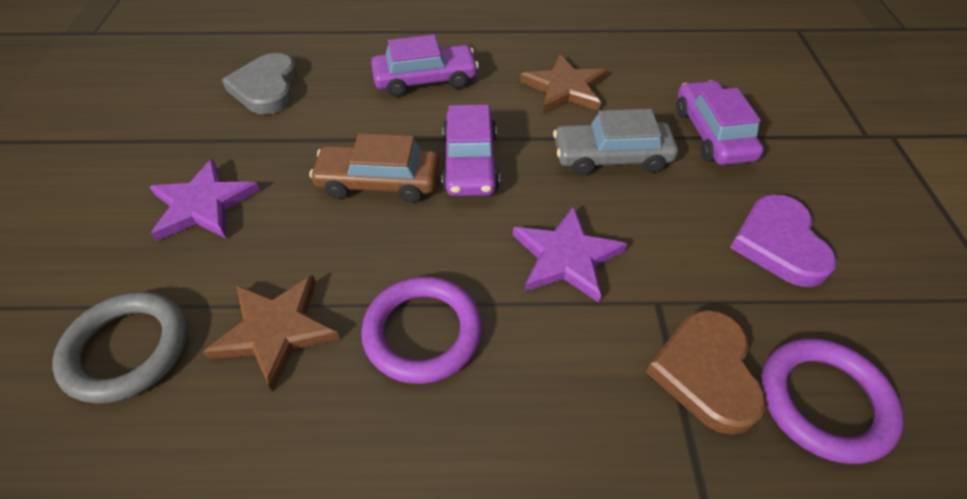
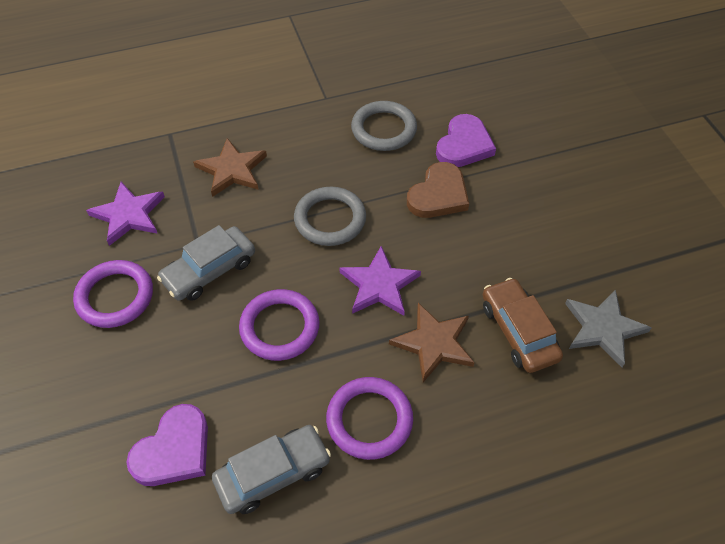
grey car: 1 -> 2
grey heart: 1 -> 0
grey ring: 1 -> 2
grey star: 0 -> 1
purple car: 3 -> 0
purple heart: 1 -> 2
purple ring: 2 -> 3

